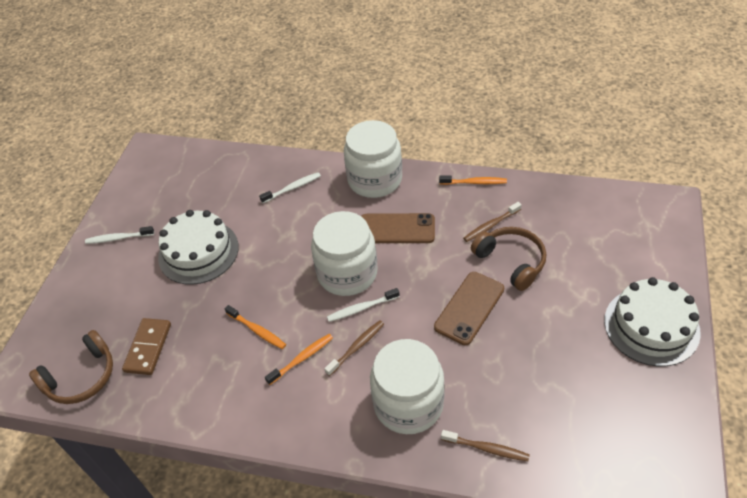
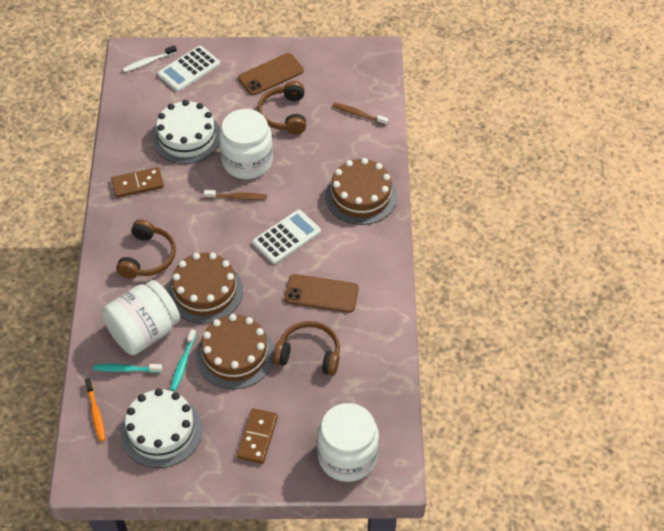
brown cake: 0 -> 3
brown domino: 1 -> 2
brown headphones: 2 -> 3
brown toothbrush: 3 -> 2
orange toothbrush: 3 -> 1
turquoise toothbrush: 0 -> 2
white calculator: 0 -> 2
white toothbrush: 3 -> 1

